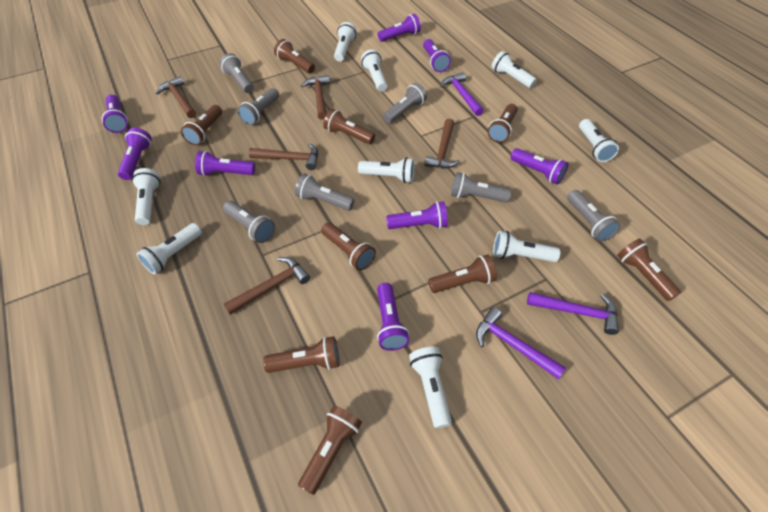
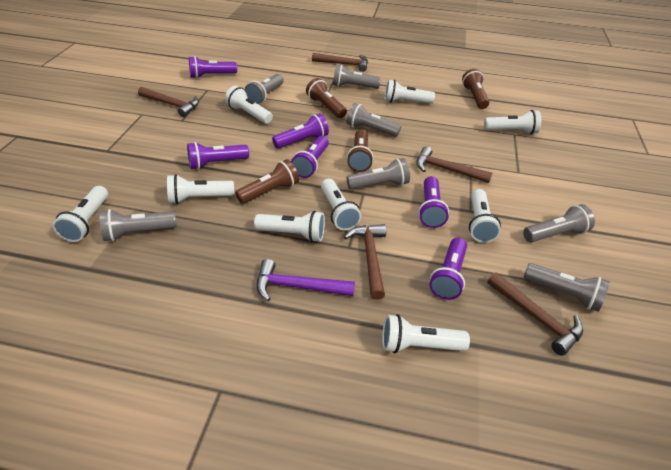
brown flashlight: 9 -> 4
purple flashlight: 8 -> 6
purple hammer: 3 -> 1

